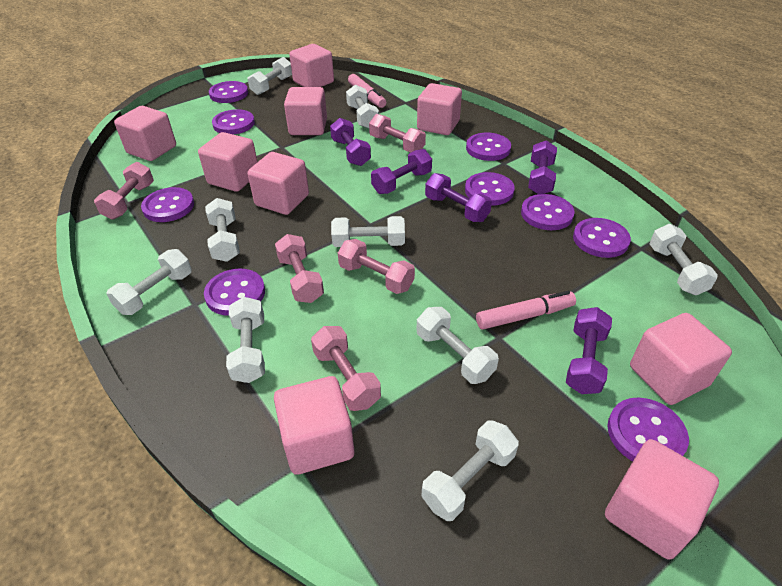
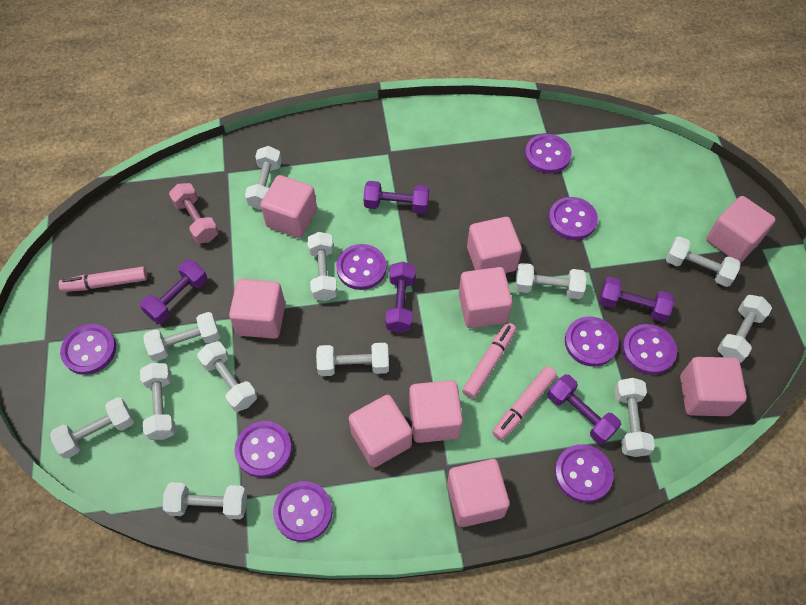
pink dumbbell: 5 -> 1
pink marker: 2 -> 3
white dumbbell: 9 -> 12

